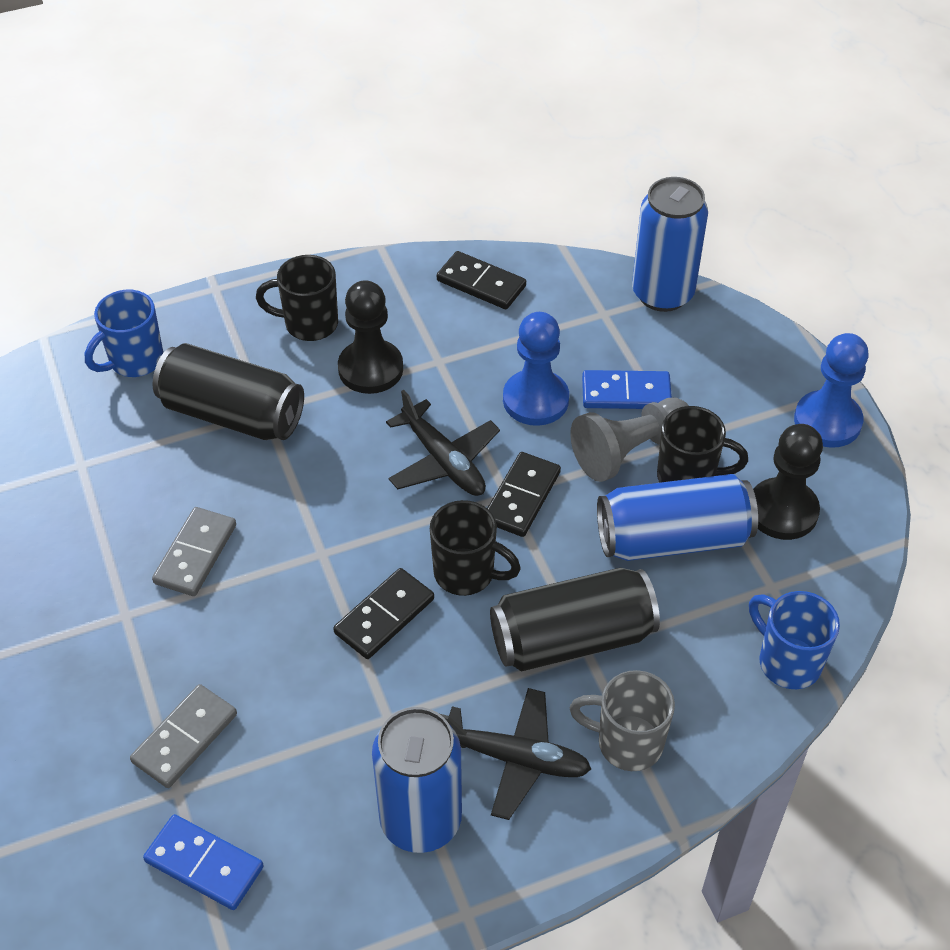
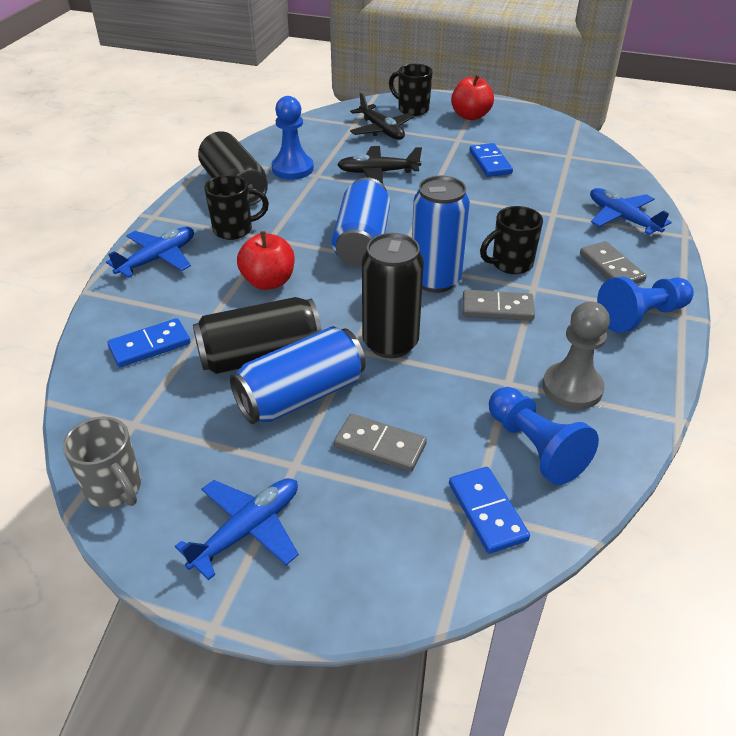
black can: 2 -> 3
black domino: 3 -> 0
black pawn: 2 -> 0
blue domino: 2 -> 3
blue mug: 2 -> 0
blue pawn: 2 -> 3
blue plane: 0 -> 3
grey domino: 2 -> 3
red apple: 0 -> 2

